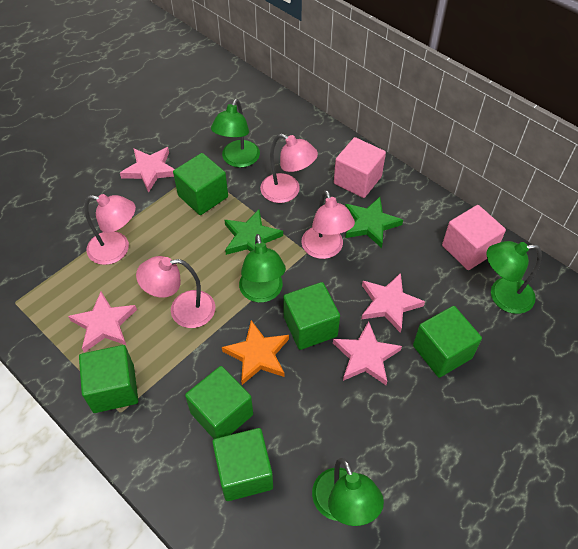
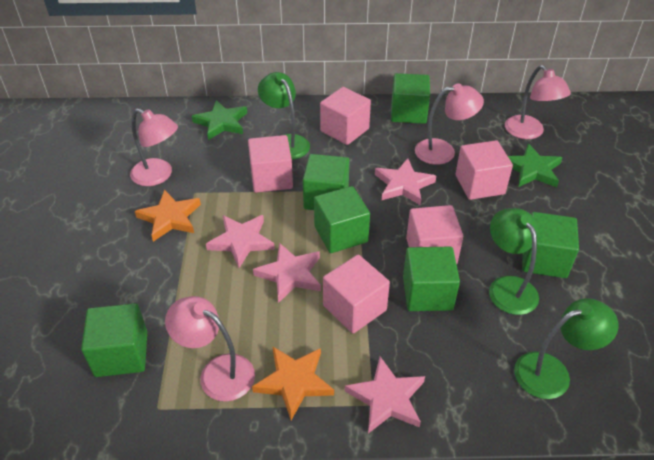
green lamp: 4 -> 3
orange star: 1 -> 2
pink cube: 2 -> 5

